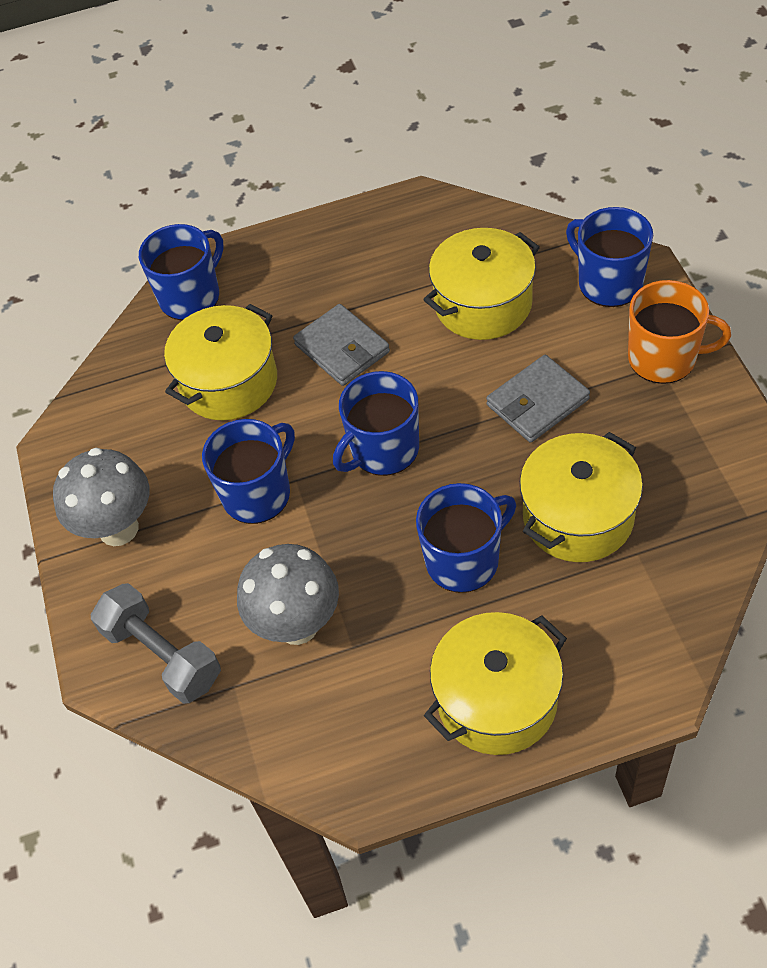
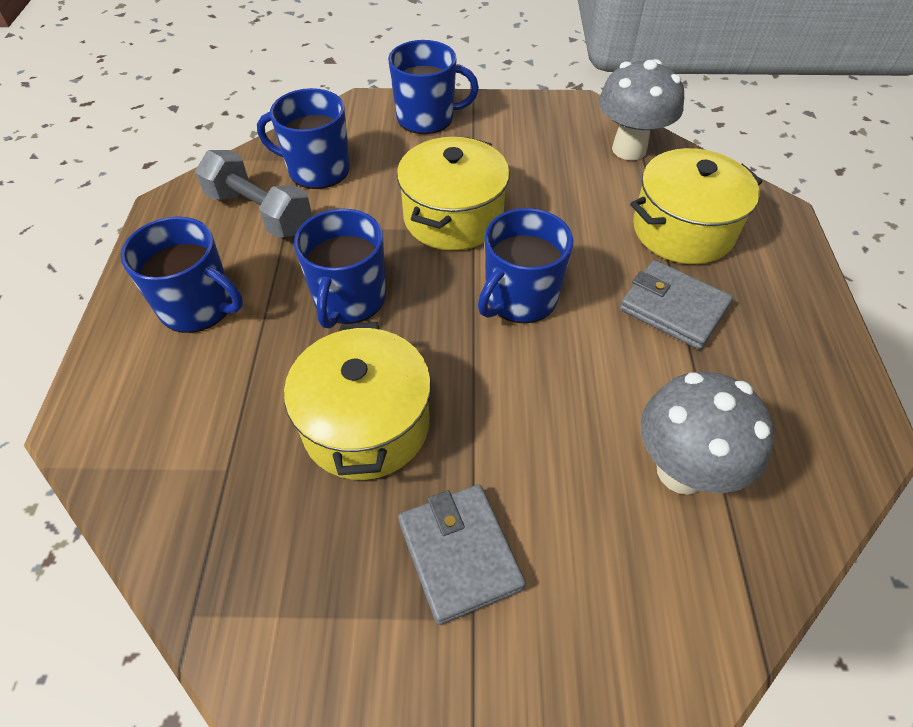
orange mug: 1 -> 0
yellow pot: 4 -> 3

